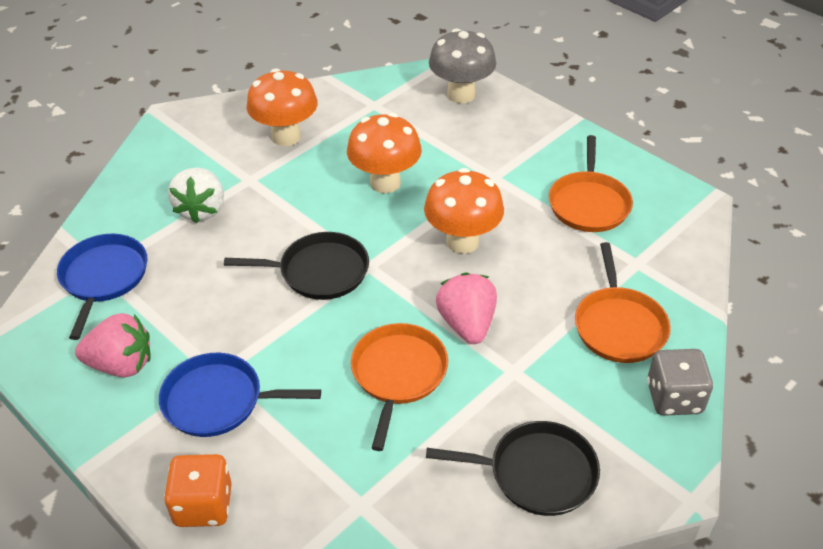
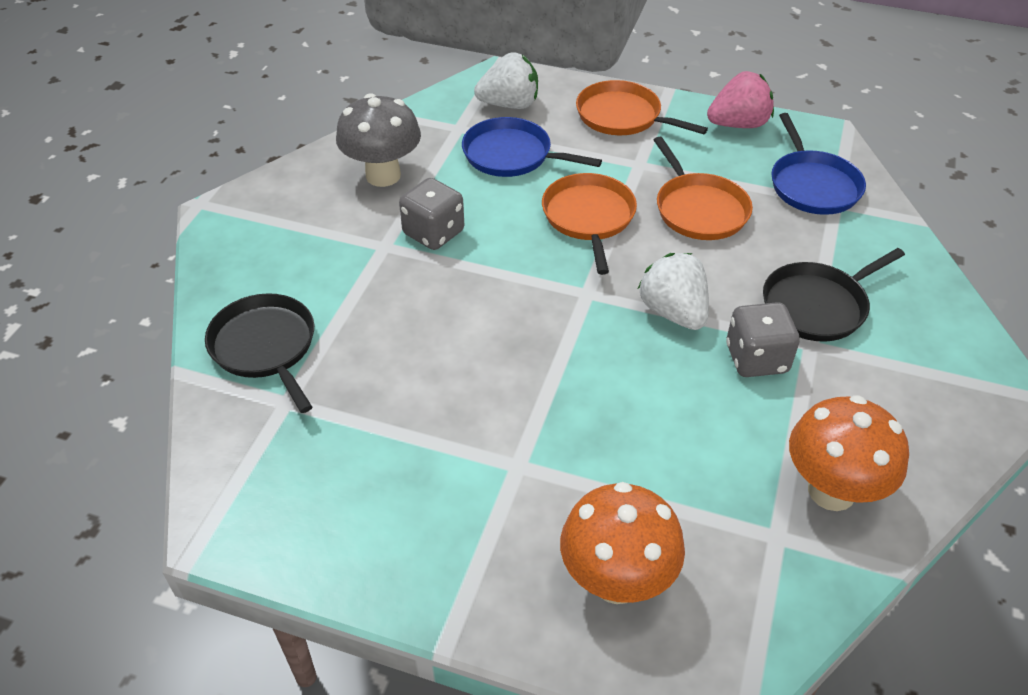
grey dice: 1 -> 2
orange dice: 1 -> 0
orange mushroom: 3 -> 2
pink strawberry: 2 -> 1
white strawberry: 1 -> 2

